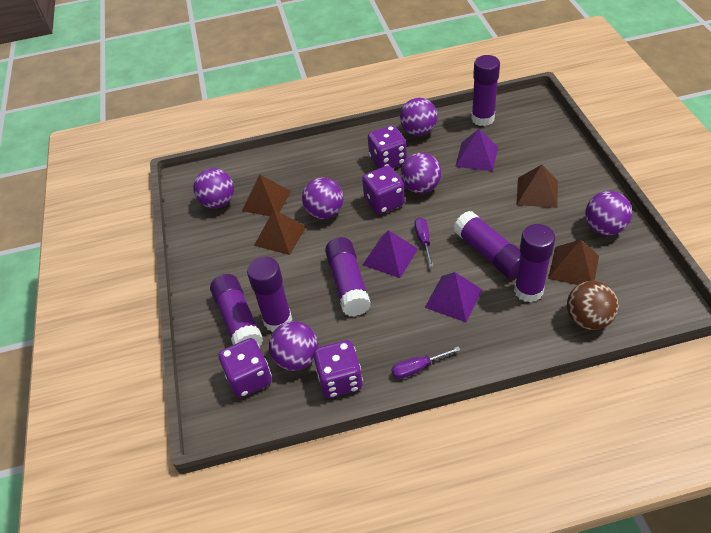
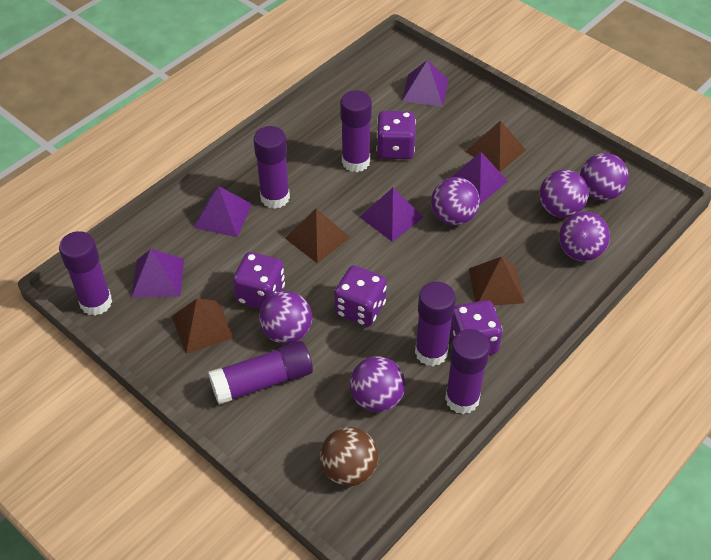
purple pyramid: 3 -> 5
purple screwdriver: 2 -> 0

